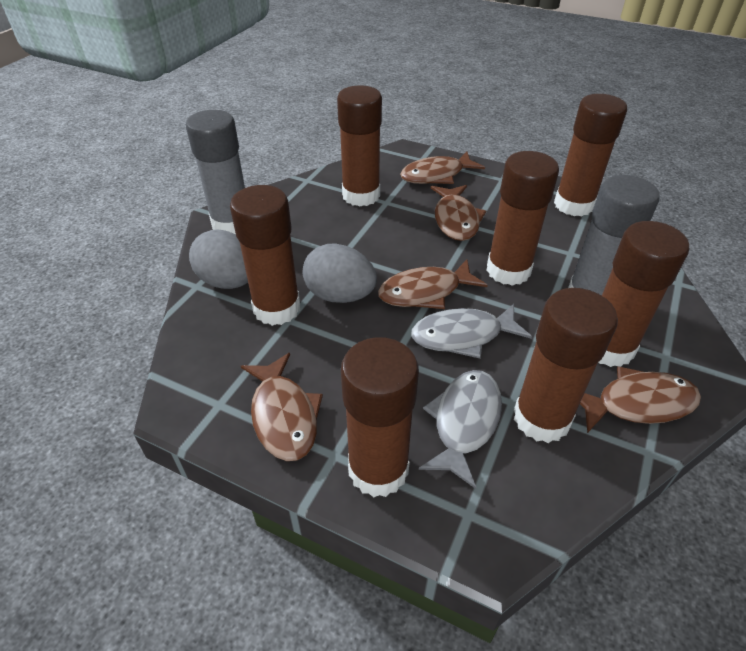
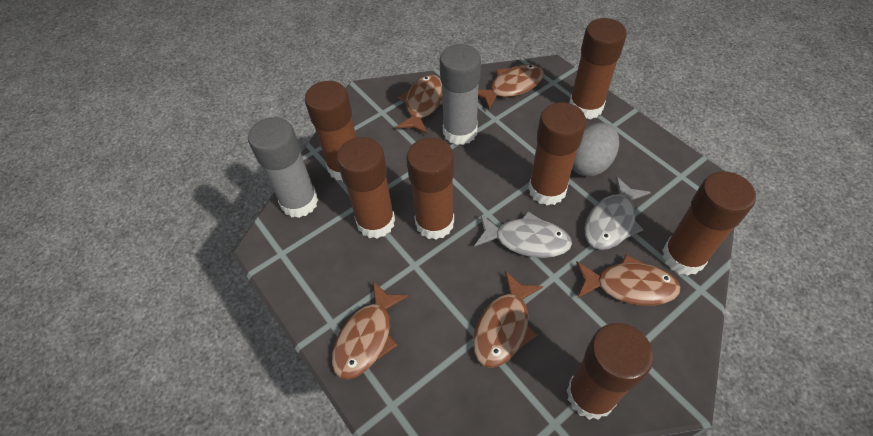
grey egg: 2 -> 1

